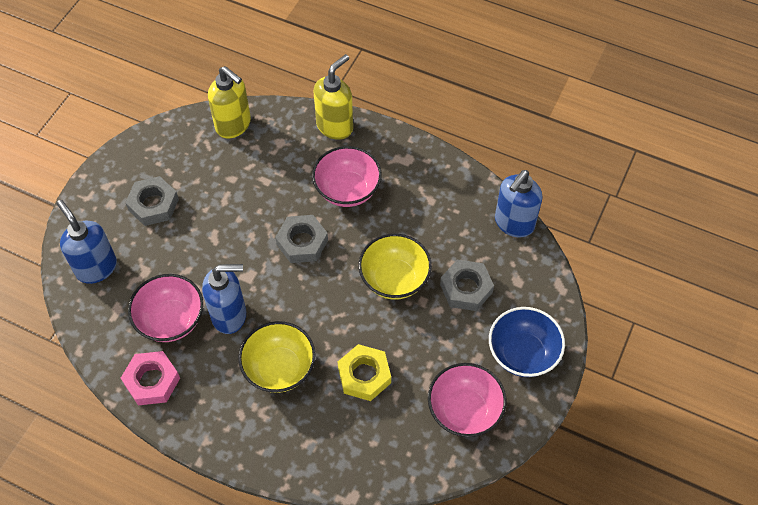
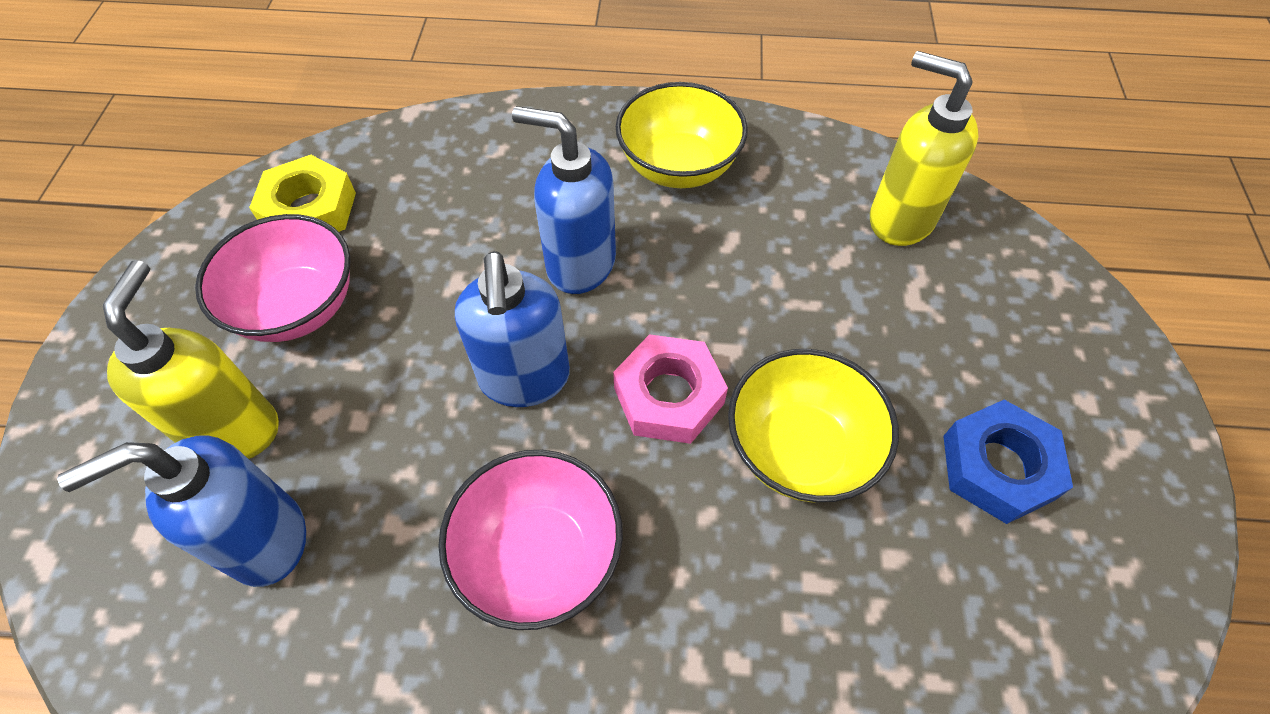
blue bowl: 1 -> 0
blue nut: 0 -> 1
grey nut: 3 -> 0
pink bowl: 3 -> 2

